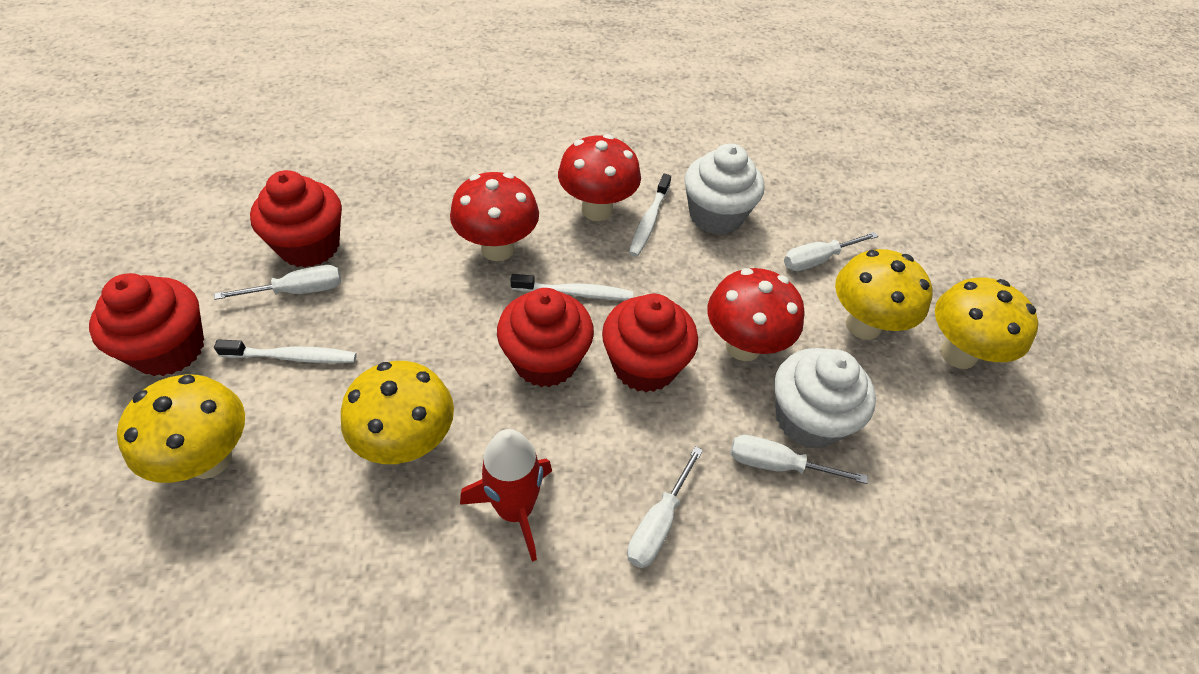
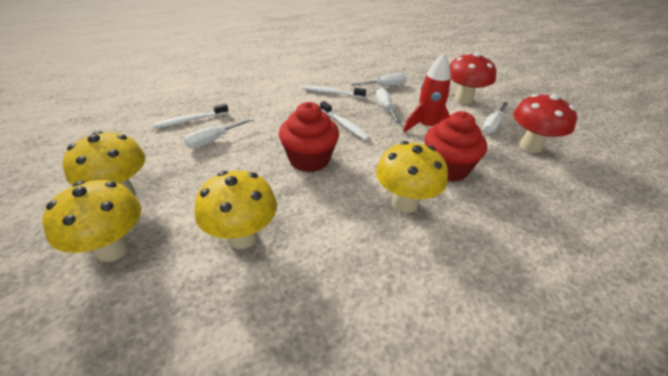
red cupcake: 4 -> 2
red mushroom: 3 -> 2
white cupcake: 2 -> 0

